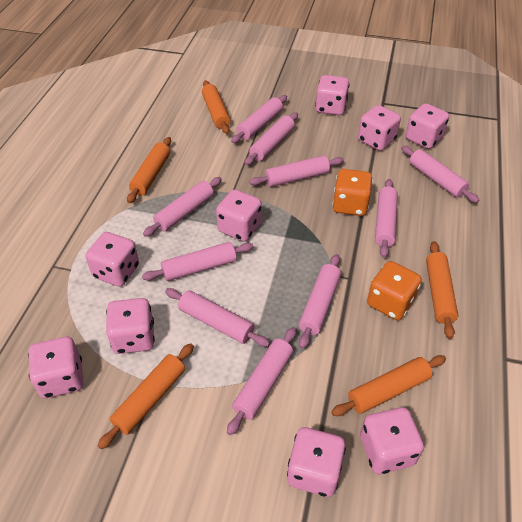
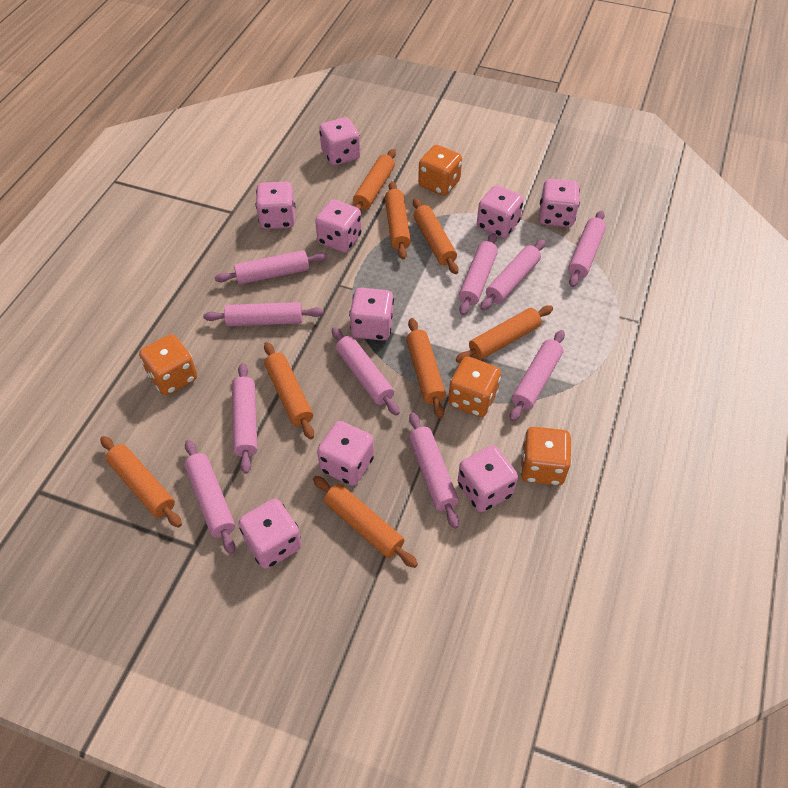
orange dice: 2 -> 4
orange rolling pin: 5 -> 8

